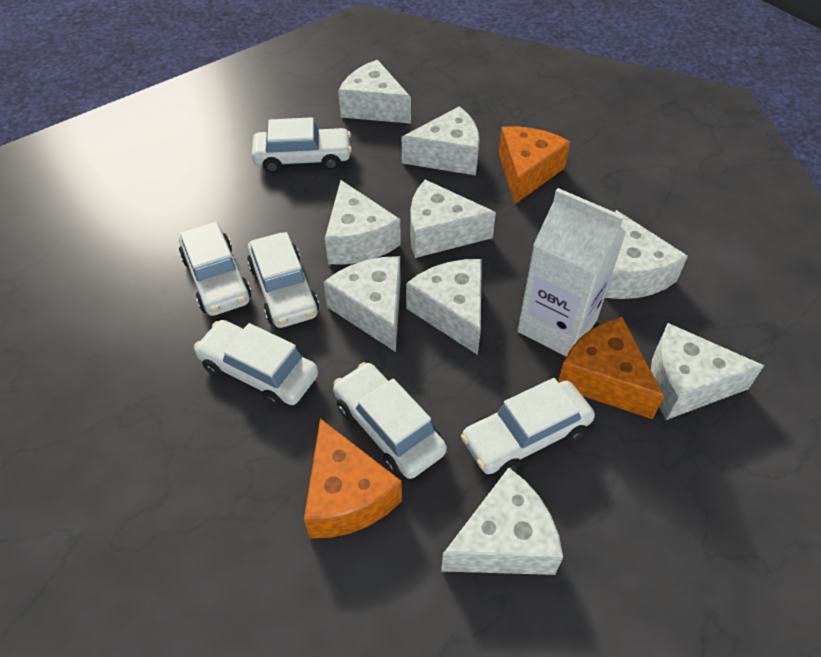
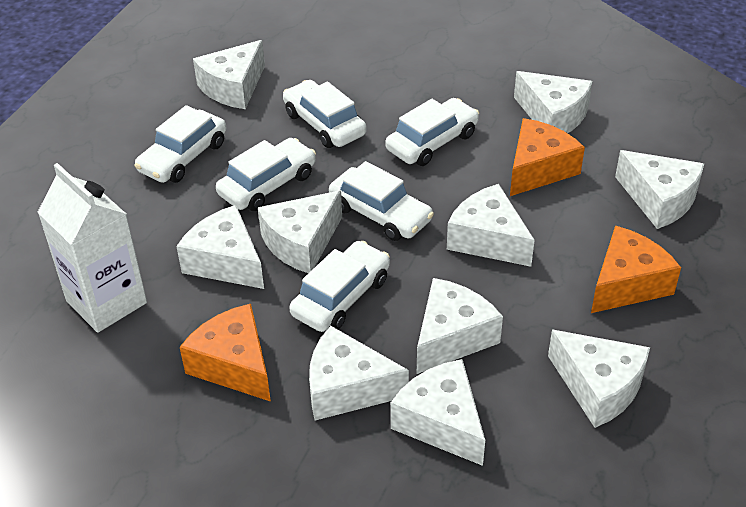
white cheese: 9 -> 10

